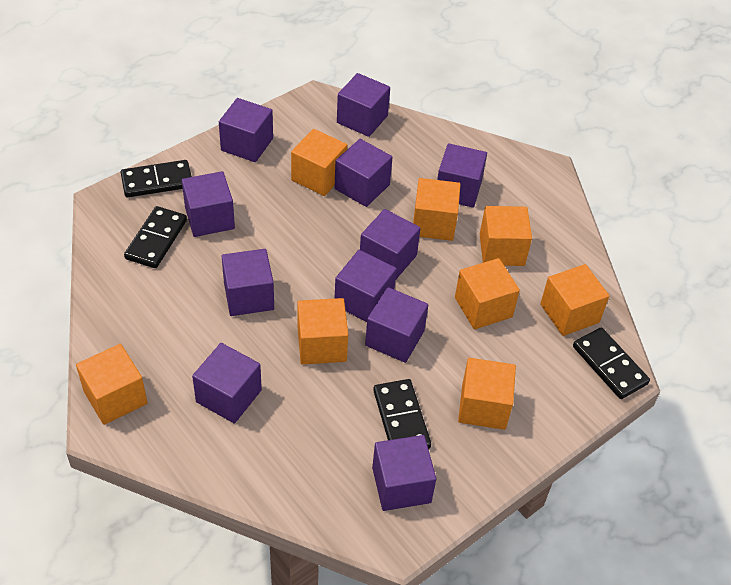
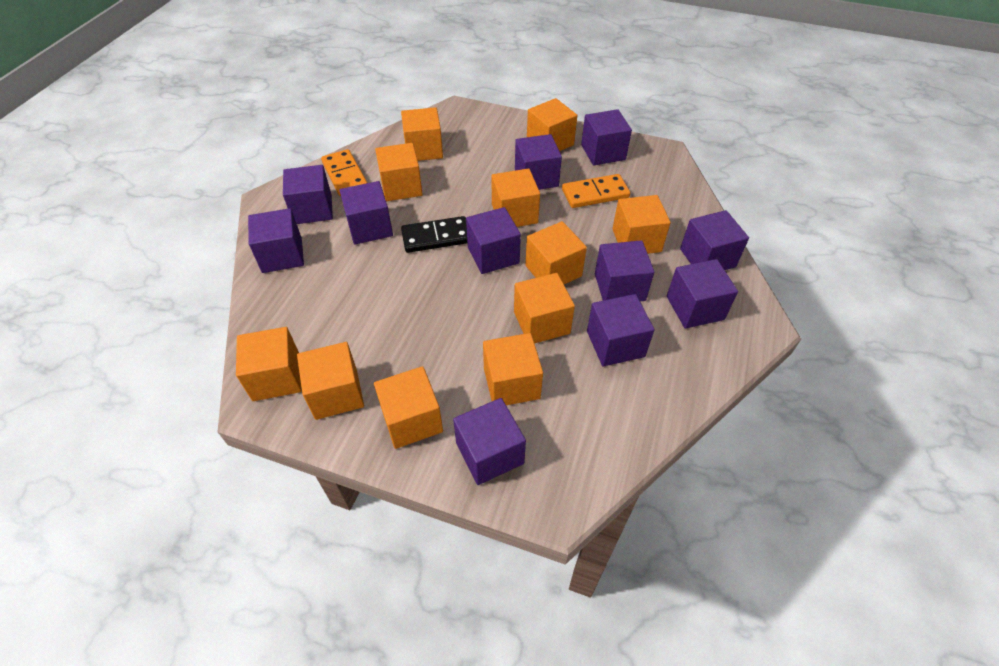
black domino: 4 -> 1
orange cube: 8 -> 11
orange domino: 0 -> 2

